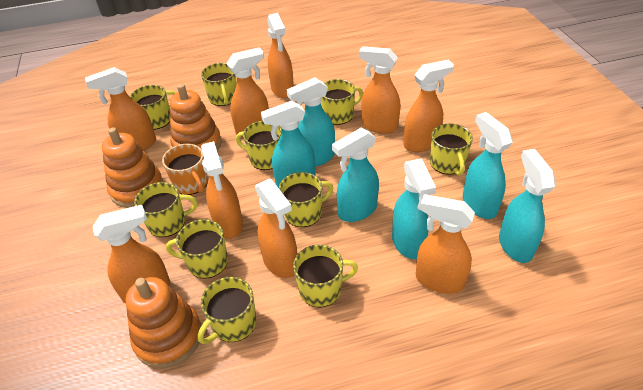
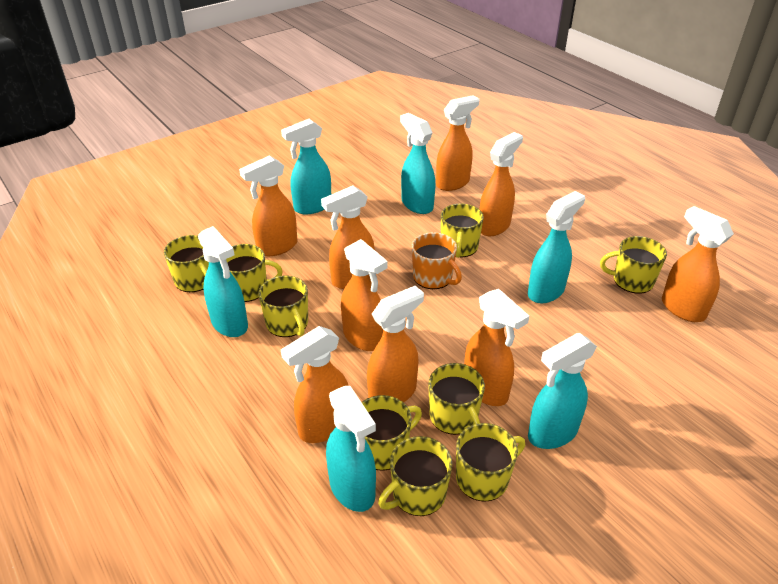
orange stacking toy: 3 -> 0
yellow mug: 10 -> 9

